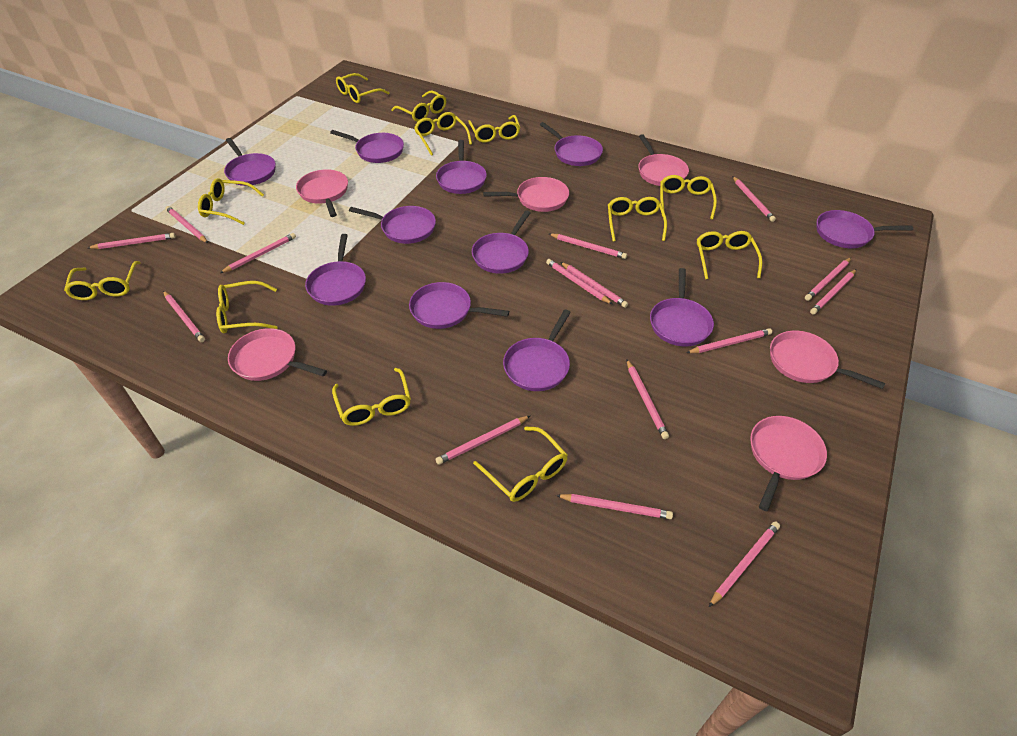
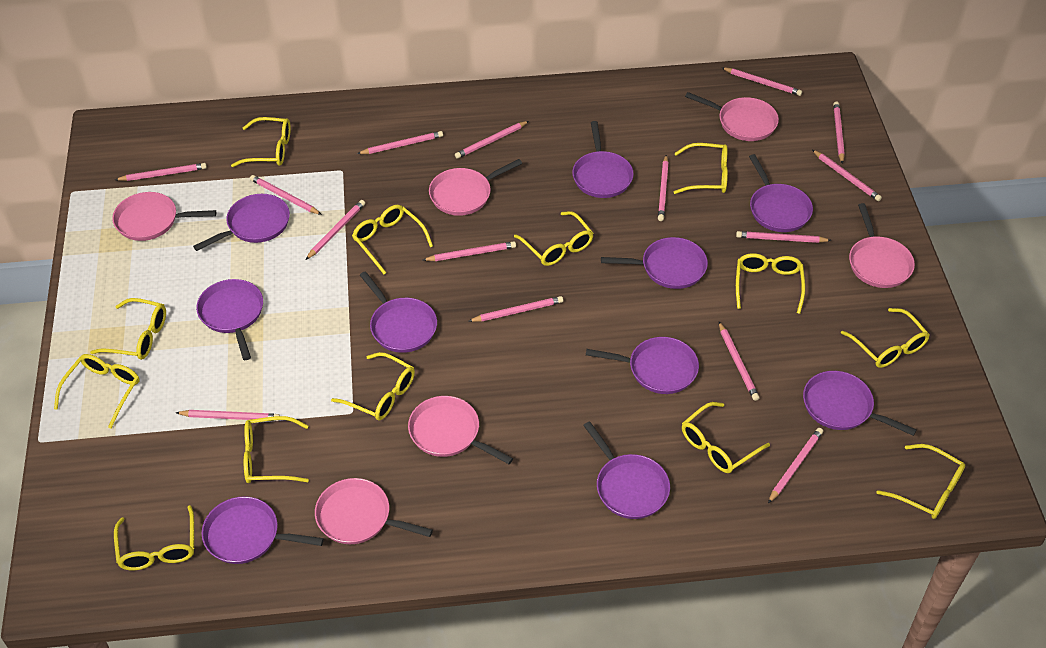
purple pan: 11 -> 10
yellow glasses: 12 -> 13

